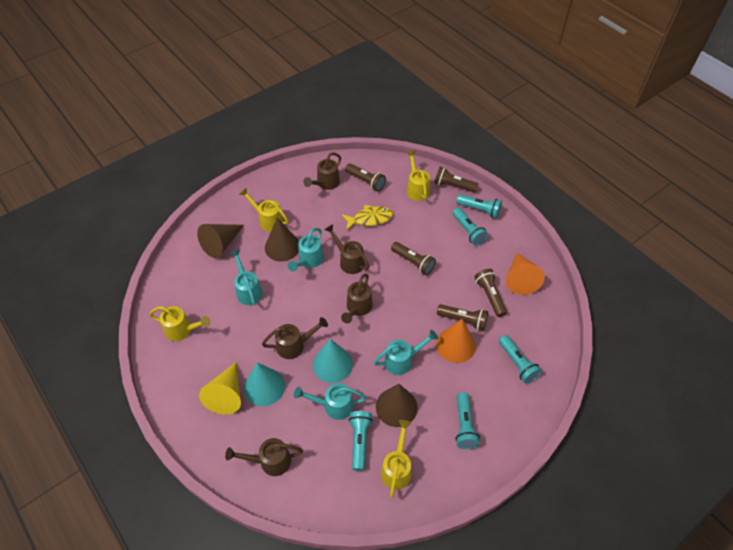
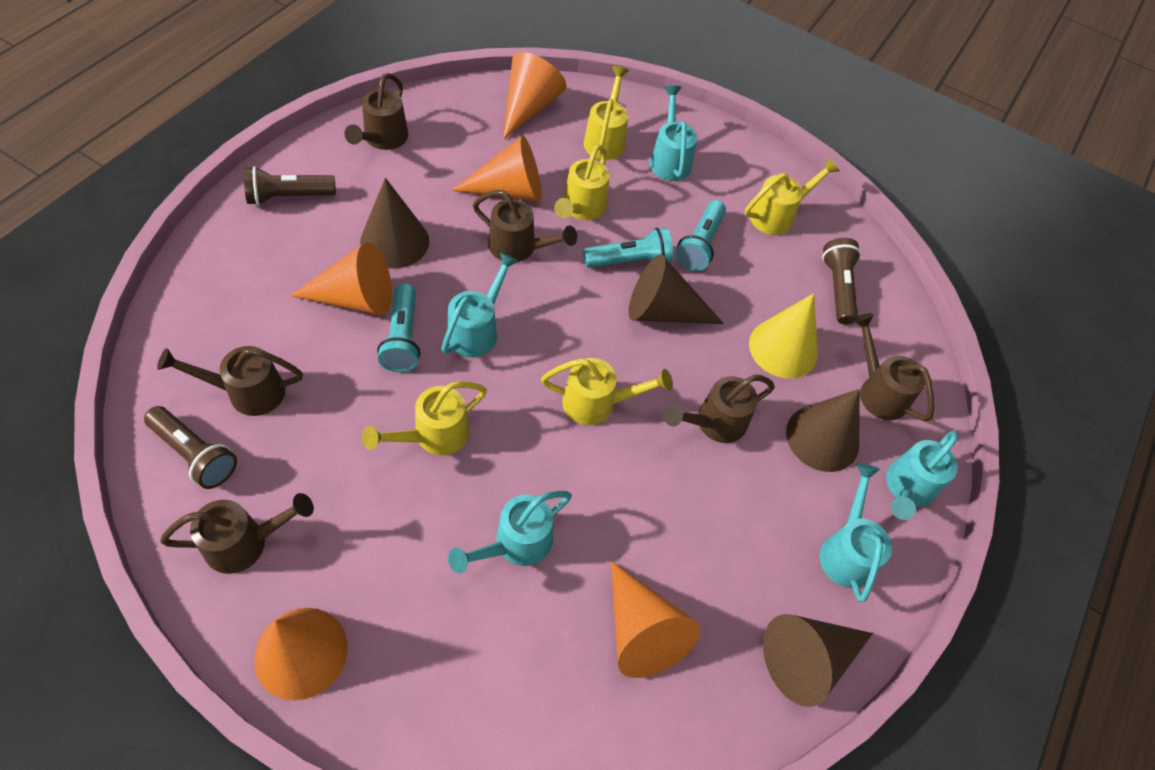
brown cone: 3 -> 4
brown flashlight: 5 -> 3
brown watering can: 5 -> 6
orange cone: 2 -> 5
turquoise cone: 2 -> 0
turquoise flashlight: 5 -> 3
turquoise watering can: 4 -> 5
yellow fish: 1 -> 0
yellow watering can: 4 -> 5

